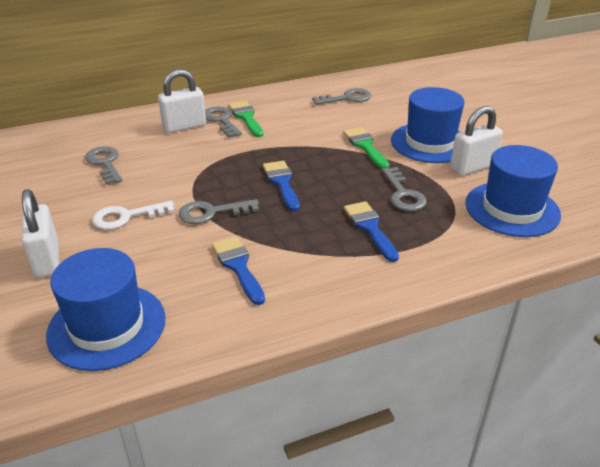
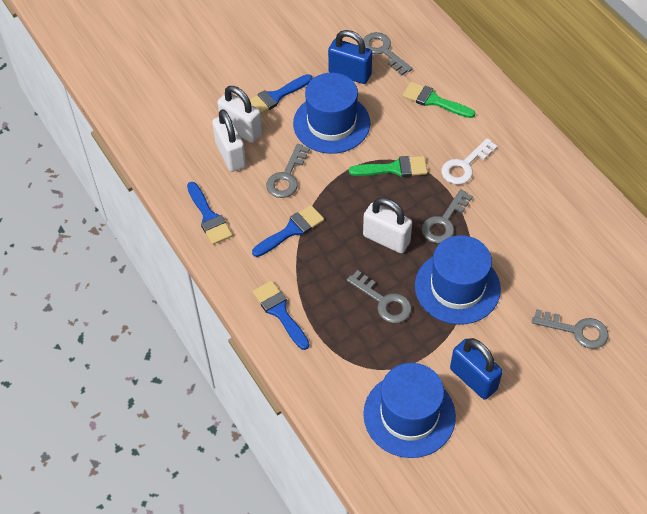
blue brush: 3 -> 4
blue padlock: 0 -> 2

